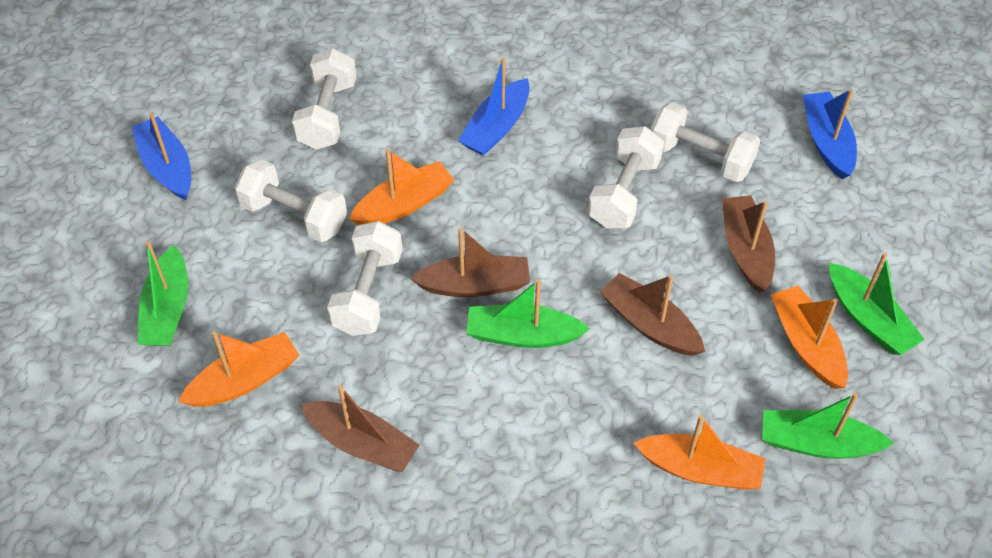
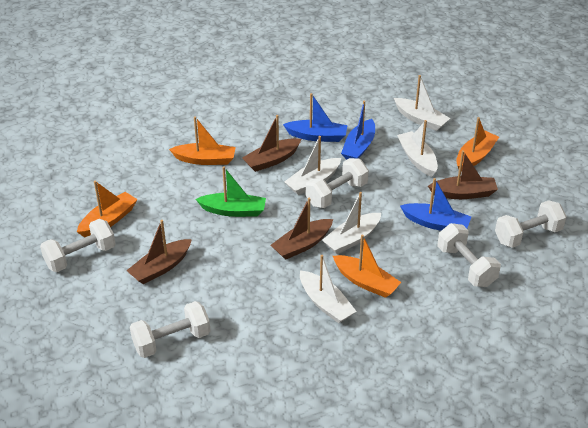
green boat: 4 -> 1
white boat: 0 -> 5

